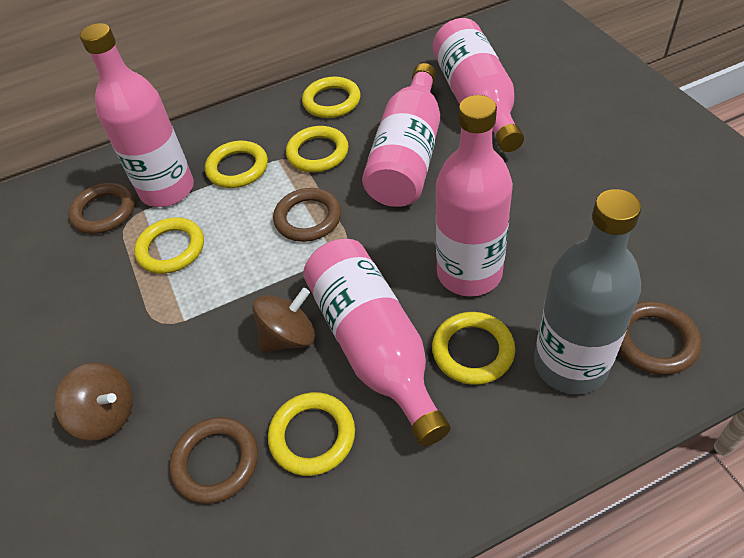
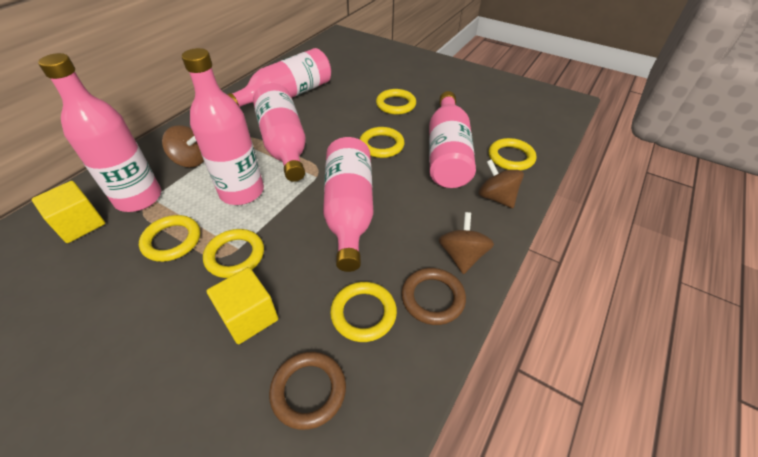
brown ring: 4 -> 2
brown spinning top: 2 -> 3
grey bottle: 1 -> 0
pink bottle: 5 -> 6
yellow cube: 0 -> 2

